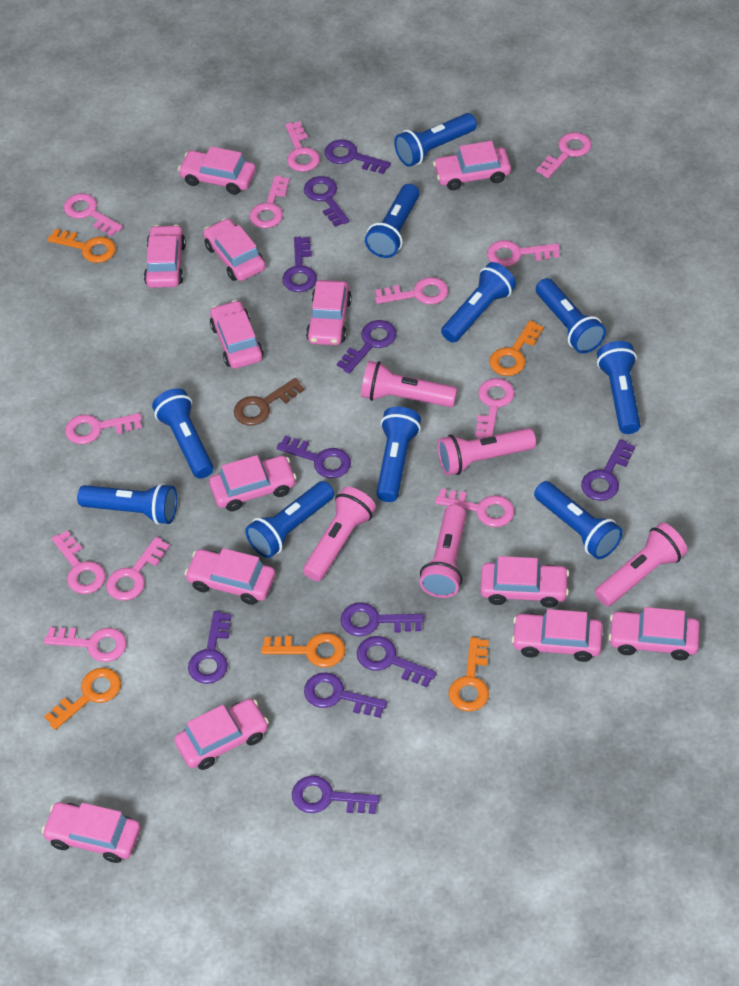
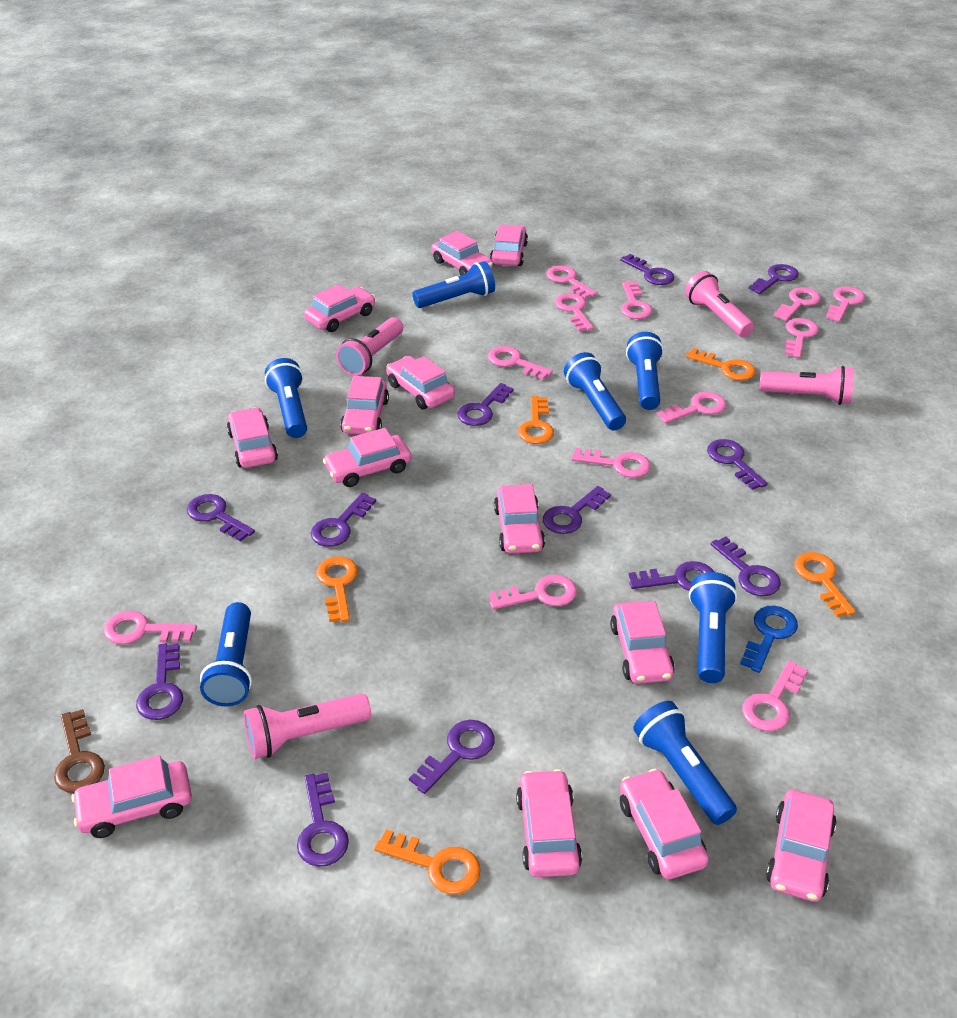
blue flashlight: 10 -> 7
blue key: 0 -> 1
pink flashlight: 5 -> 4
purple key: 11 -> 12

